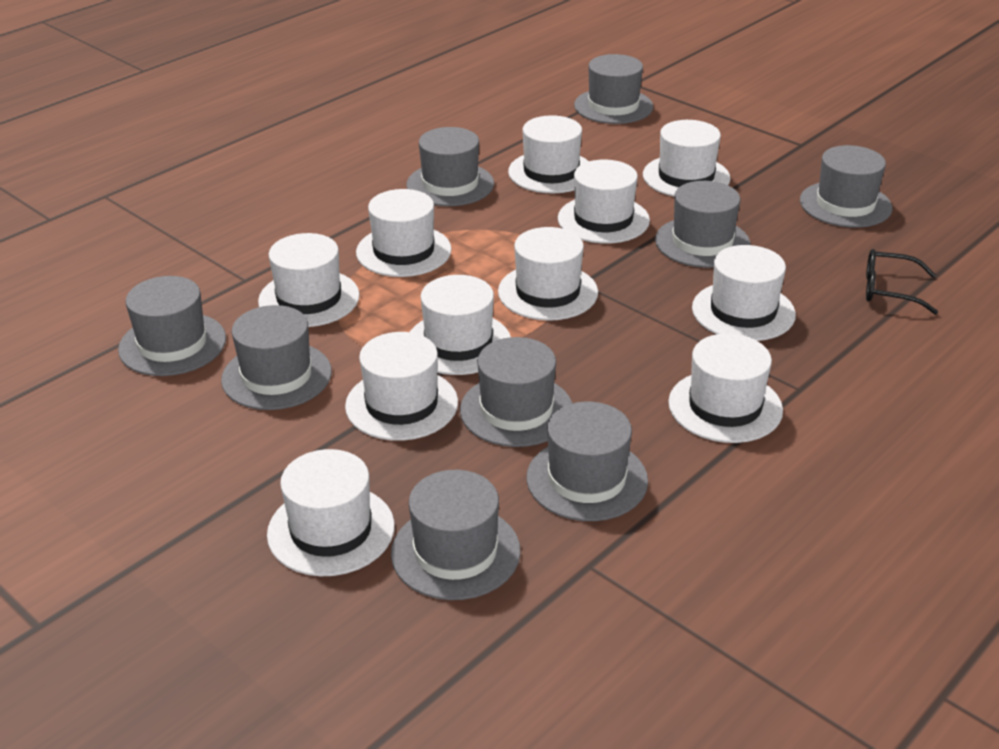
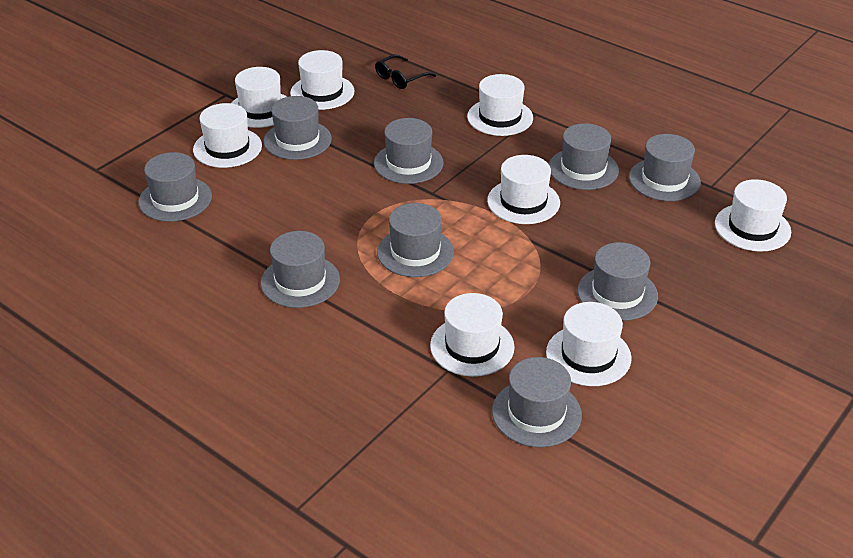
white hat: 11 -> 8

